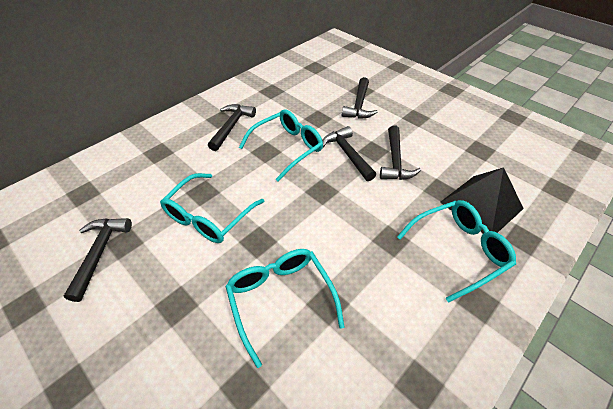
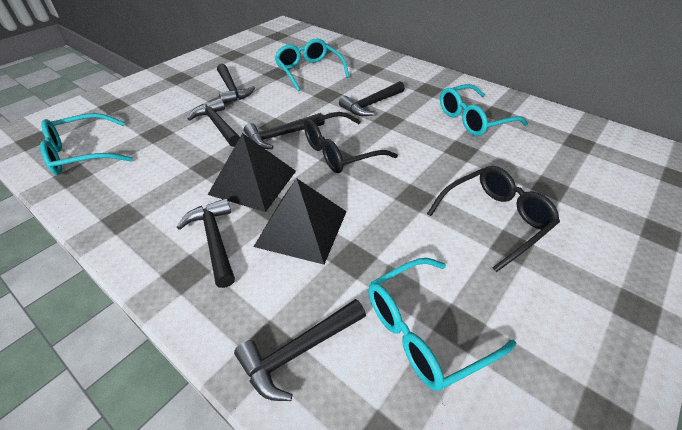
black glasses: 0 -> 2
black hammer: 5 -> 6
black pyramid: 1 -> 2

